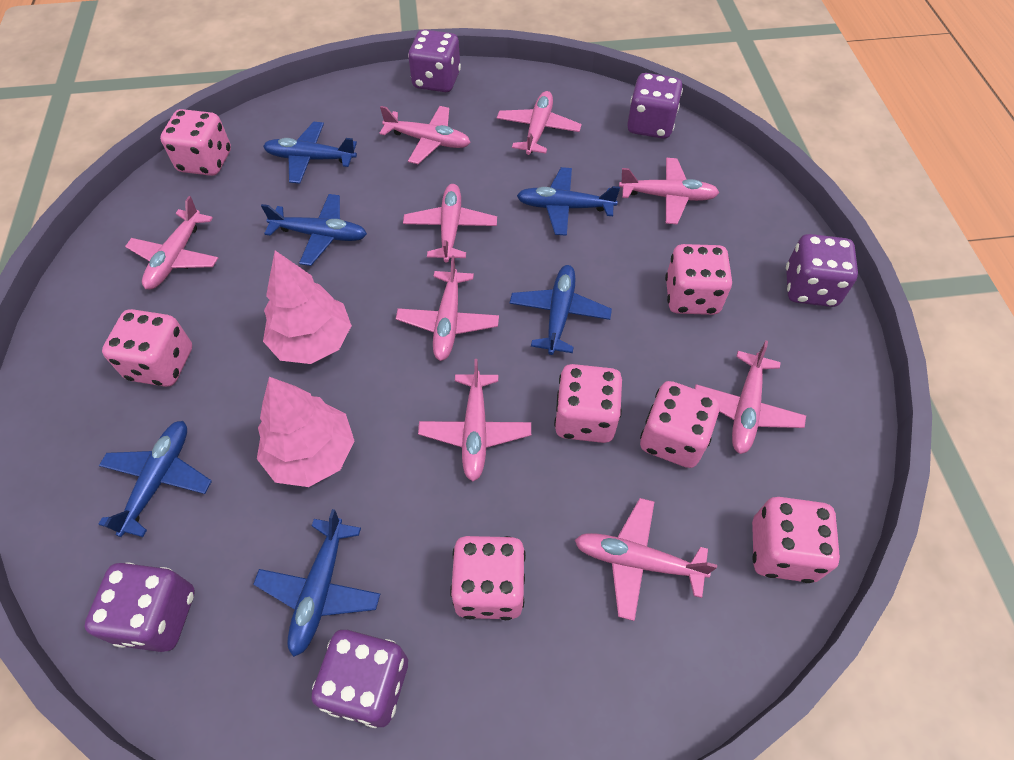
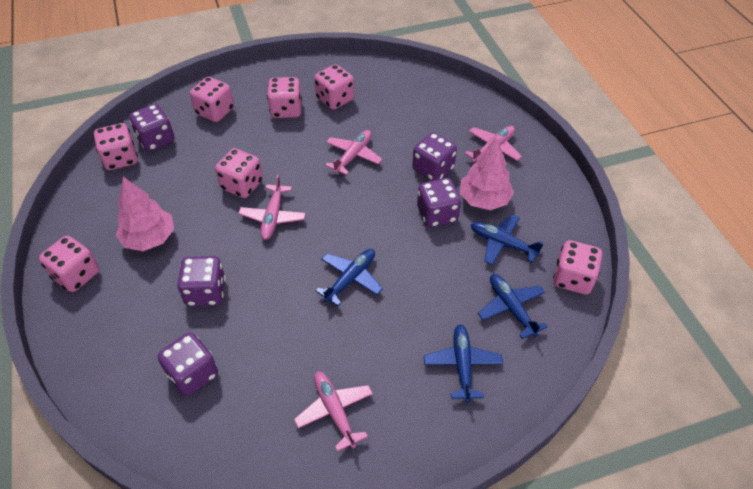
blue plane: 6 -> 4
pink plane: 9 -> 4

